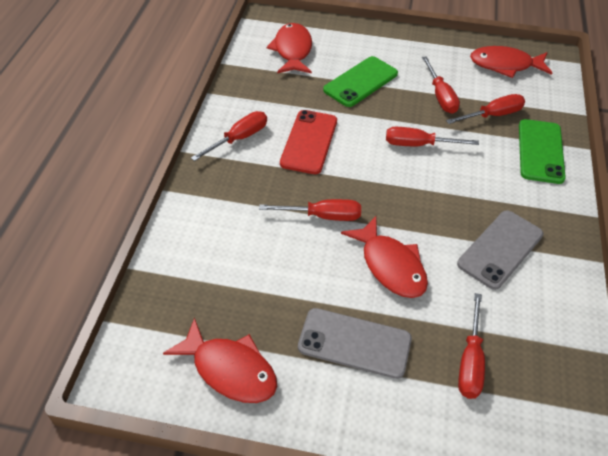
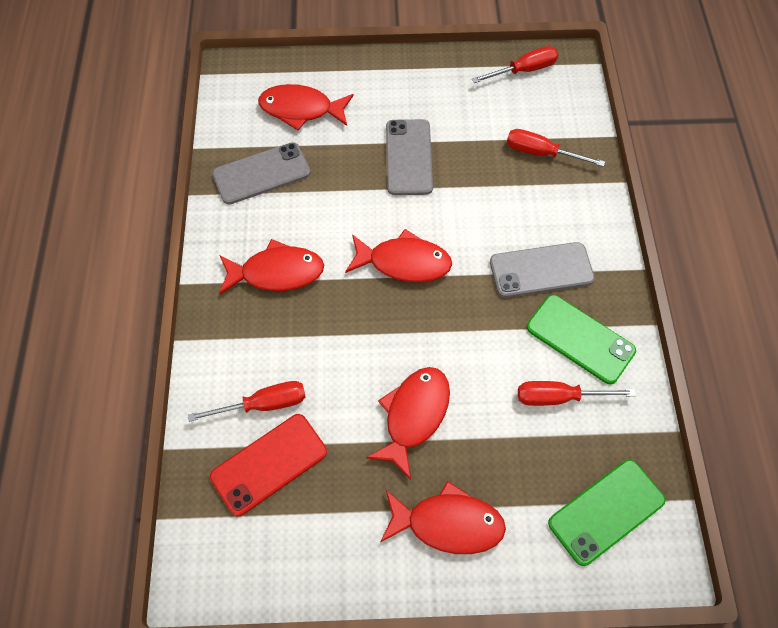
grey phone: 2 -> 3
red fish: 4 -> 5
red screwdriver: 6 -> 4

